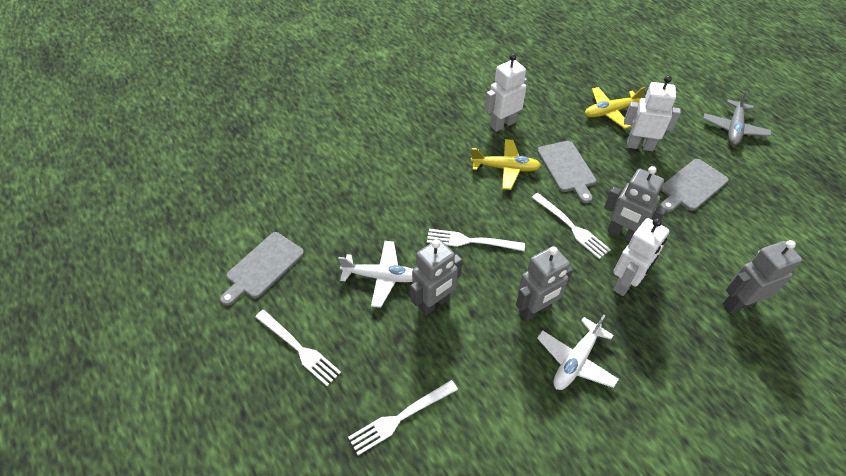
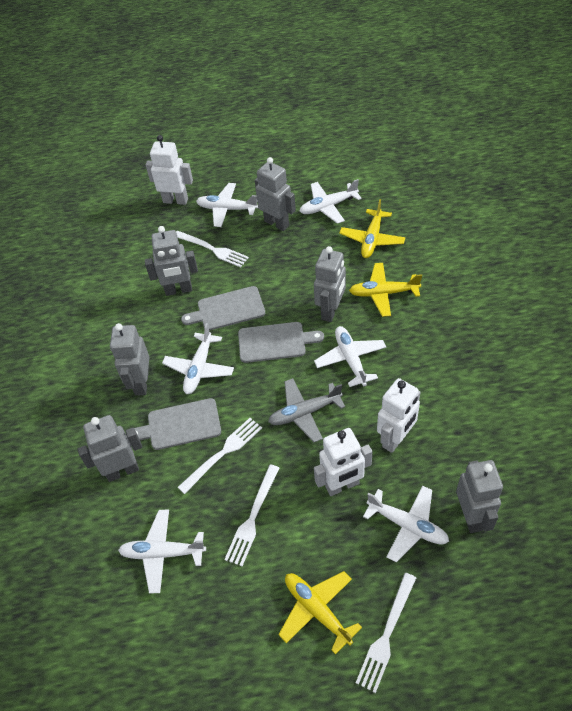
grey robot: 4 -> 6
white plane: 2 -> 6
yellow plane: 2 -> 3

